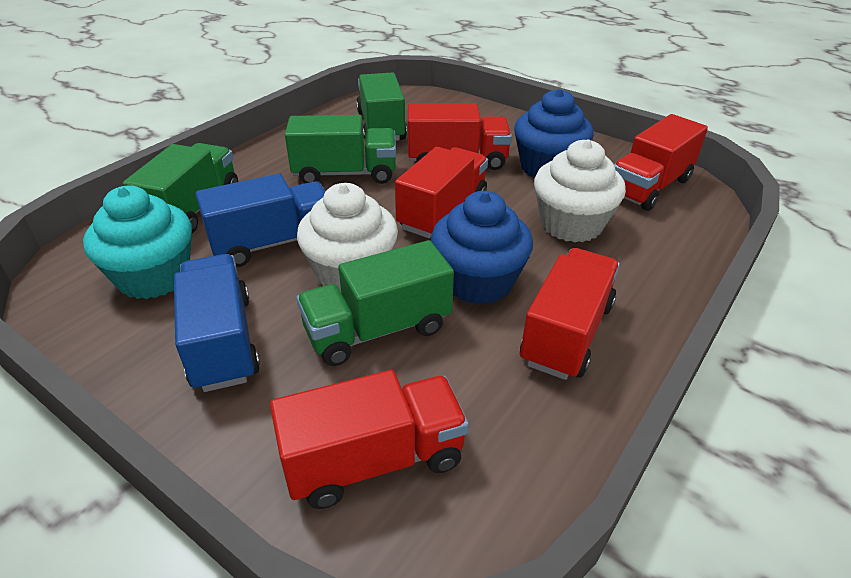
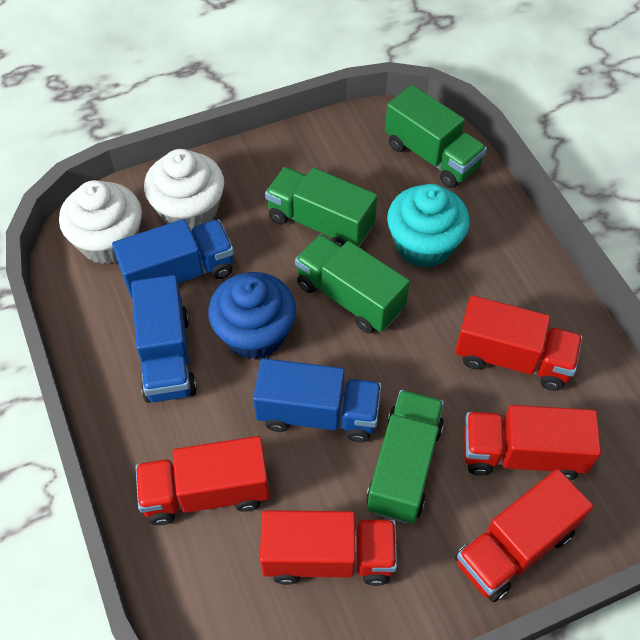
blue cupcake: 2 -> 1
blue truck: 2 -> 3

